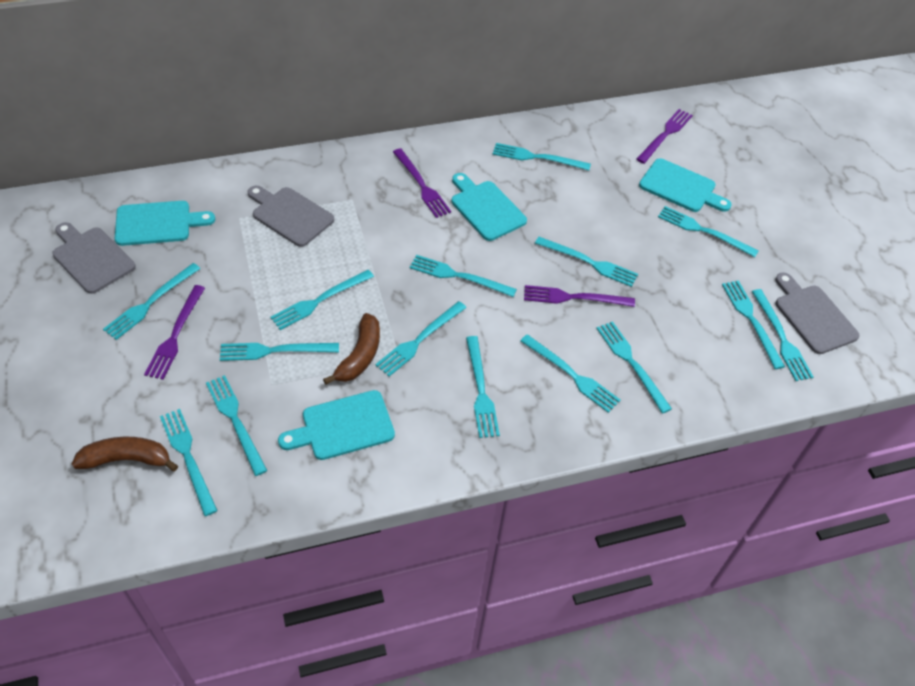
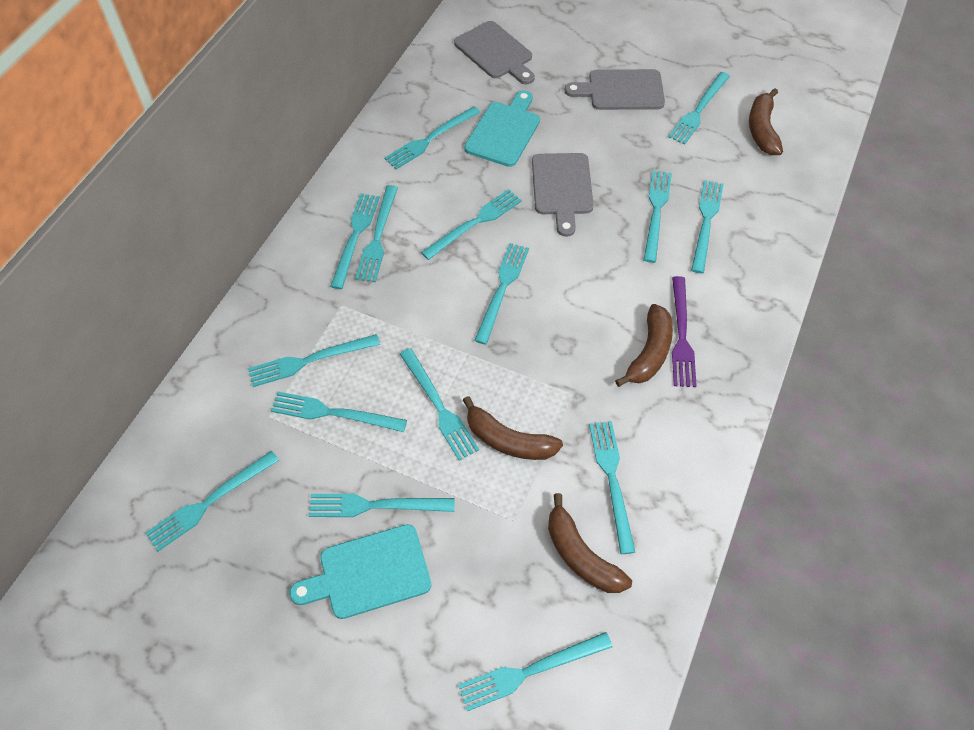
brown banana: 2 -> 4
purple fork: 4 -> 1
turquoise cutting board: 4 -> 2

